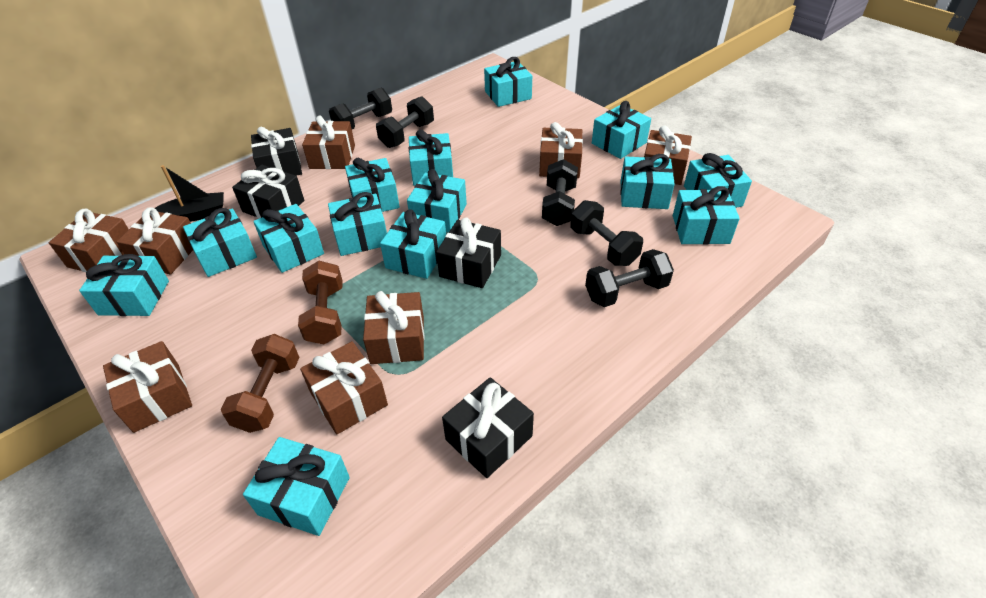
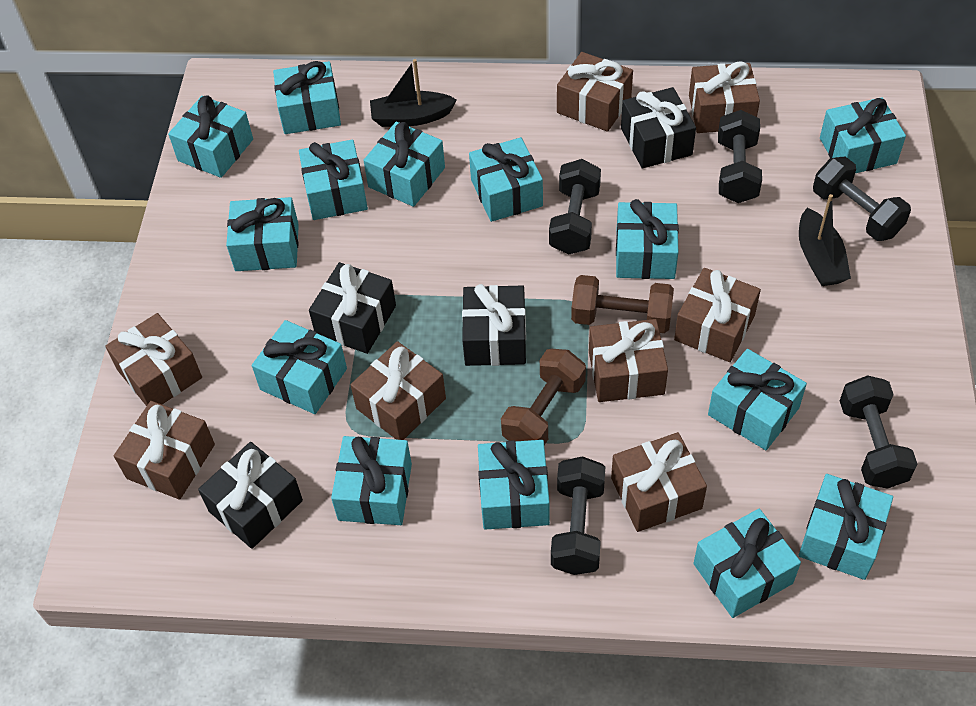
black boat: 1 -> 2

